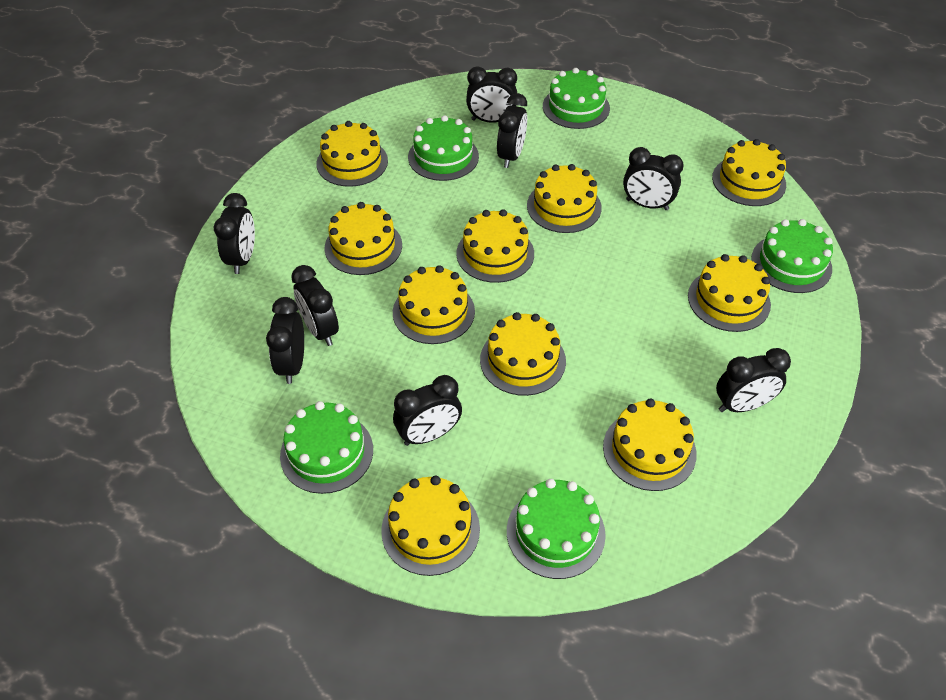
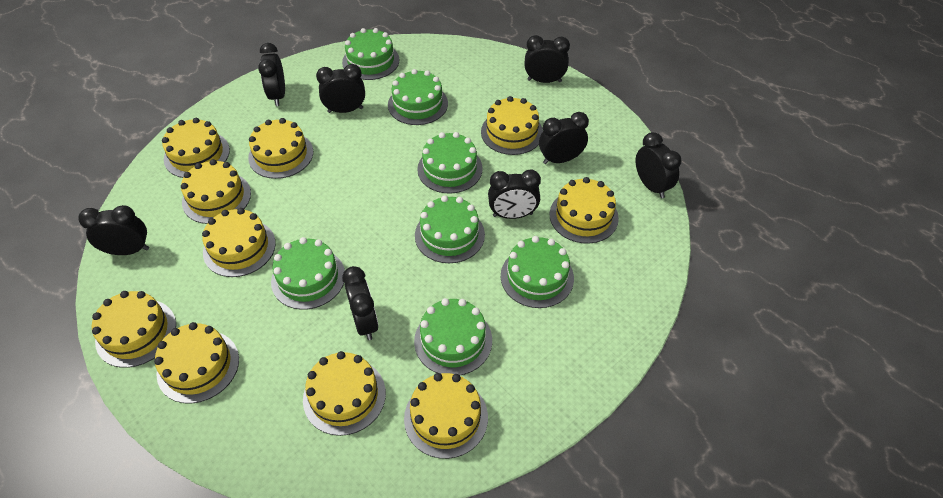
green cake: 5 -> 7

